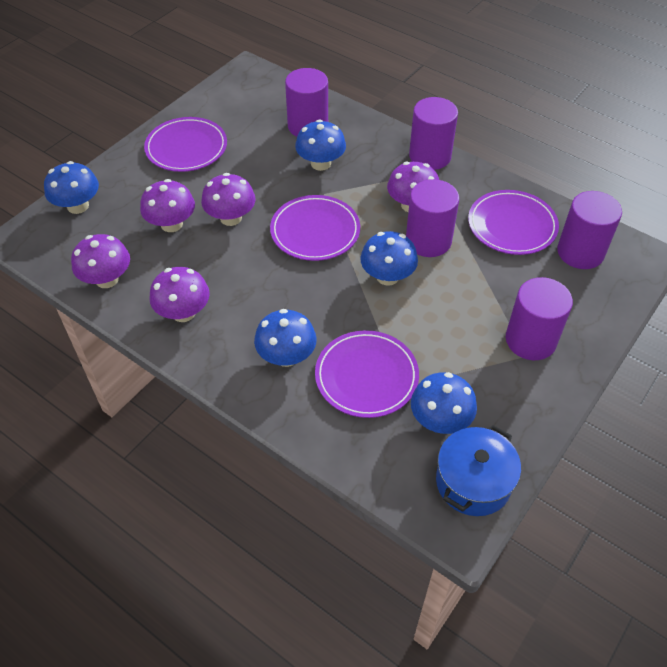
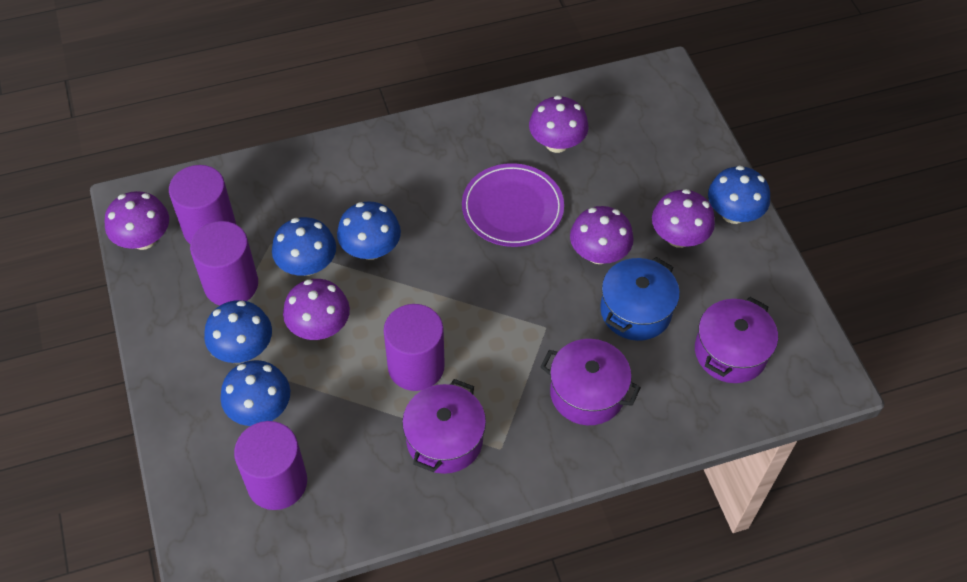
purple cylinder: 5 -> 4
purple plate: 4 -> 1
purple pot: 0 -> 3

